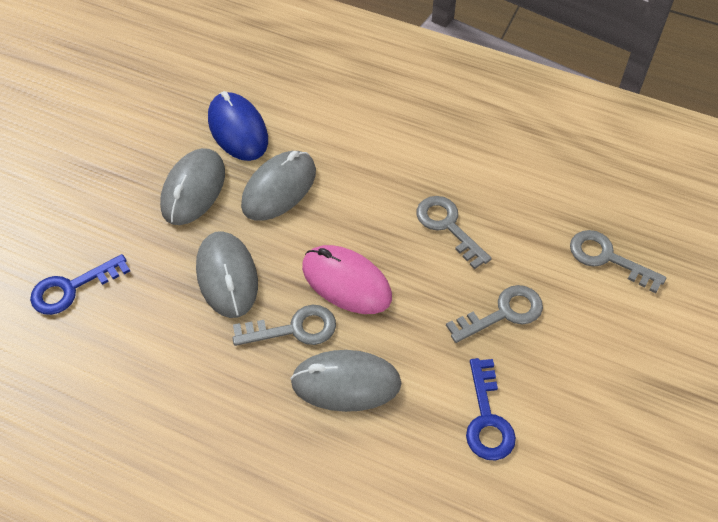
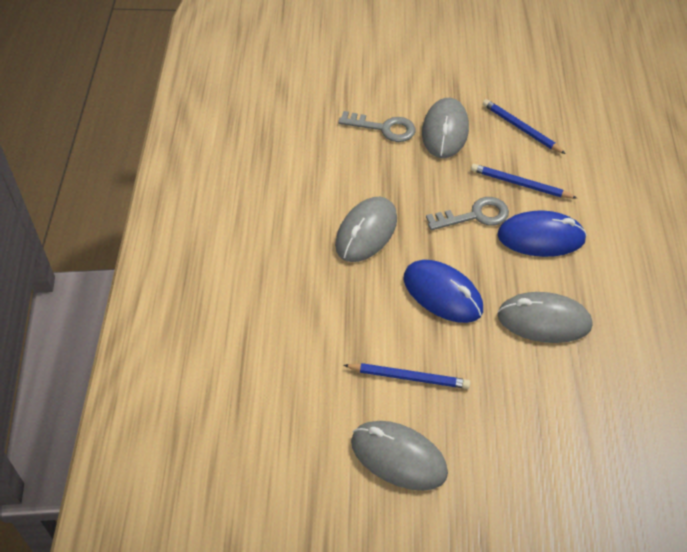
blue key: 2 -> 0
blue mouse: 1 -> 2
blue pencil: 0 -> 3
grey key: 4 -> 2
pink mouse: 1 -> 0

